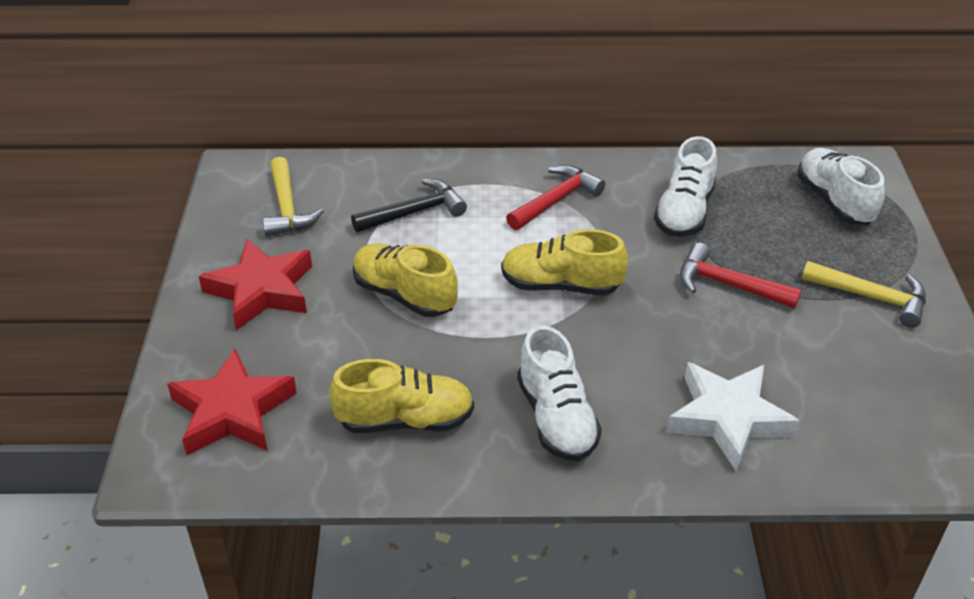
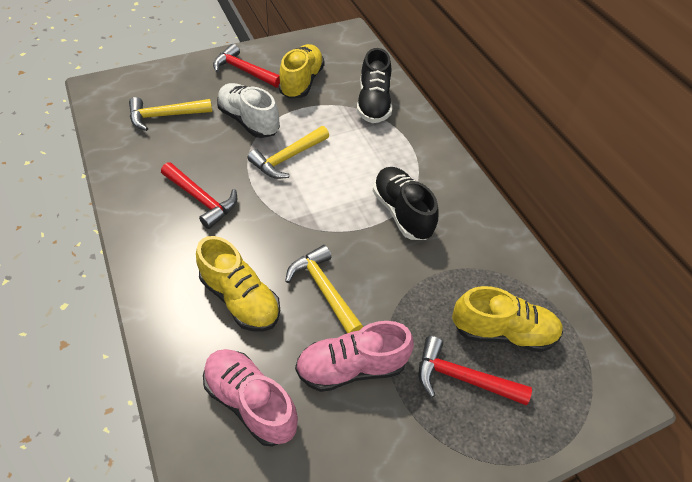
black hammer: 1 -> 0
black shoe: 0 -> 2
pink shoe: 0 -> 2
red hammer: 2 -> 3
red star: 2 -> 0
white shoe: 3 -> 1
white star: 1 -> 0
yellow hammer: 2 -> 3

